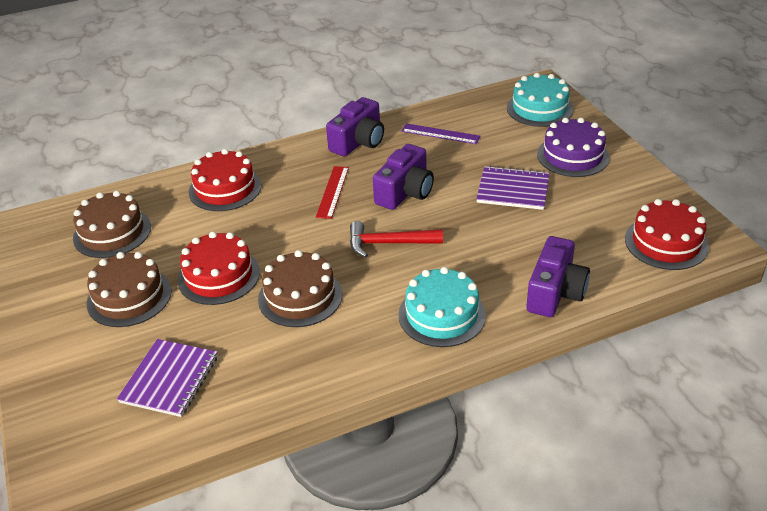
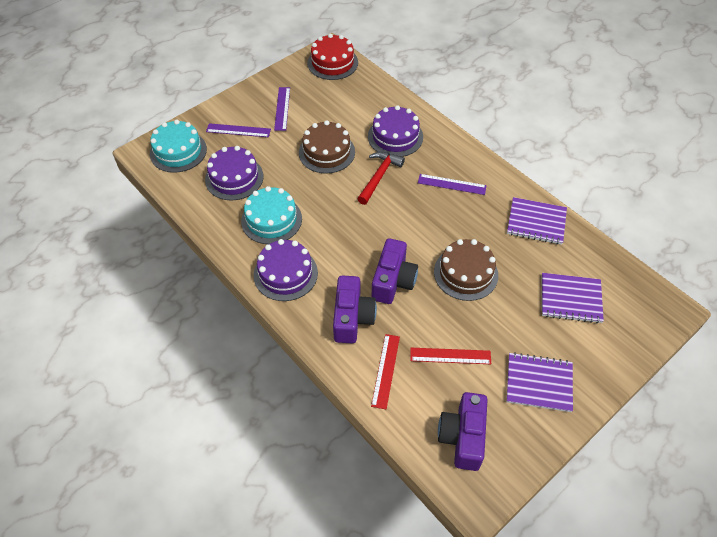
brown cake: 3 -> 2
purple cake: 1 -> 3
purple notebook: 2 -> 3
purple ruler: 1 -> 3
red cake: 3 -> 1
red ruler: 1 -> 2

